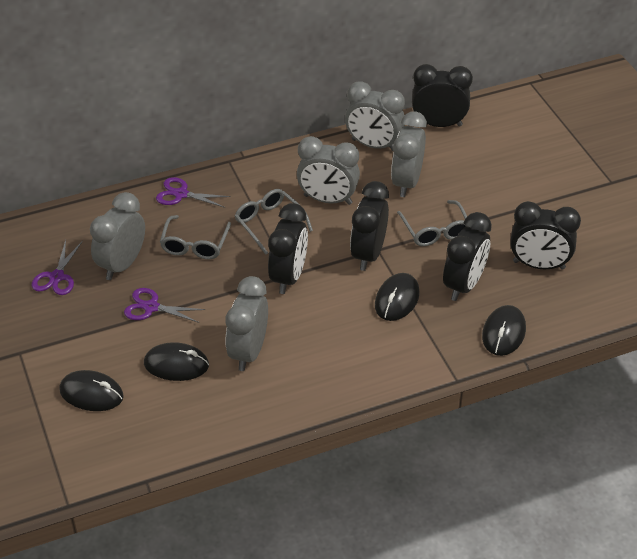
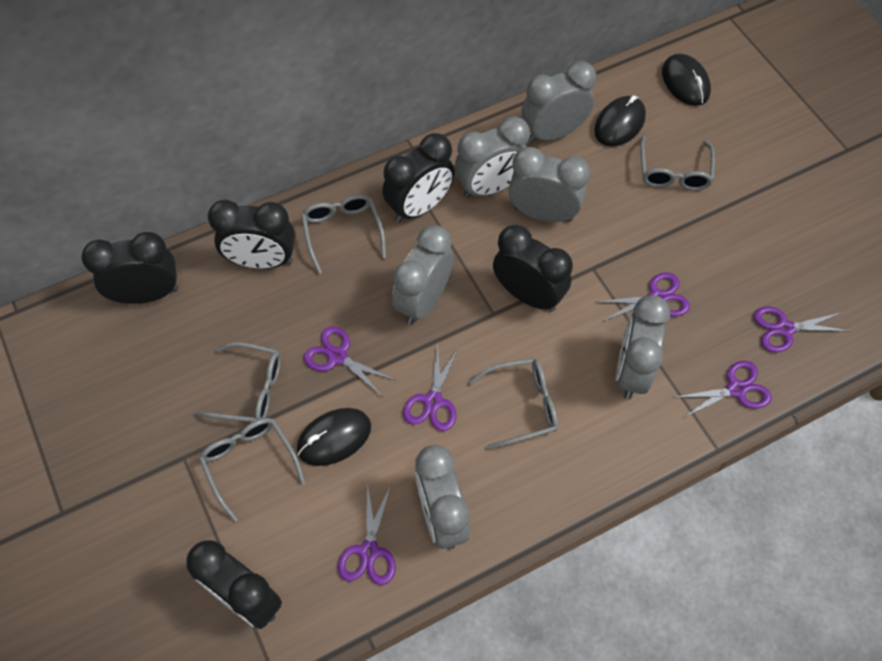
black mouse: 4 -> 3
grey clock: 5 -> 6
grey glasses: 3 -> 5
purple scissors: 3 -> 6

